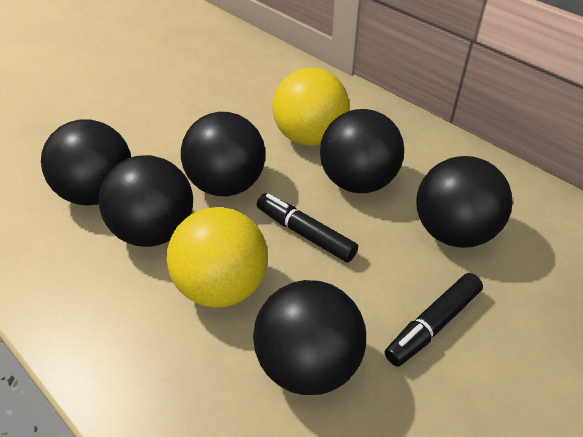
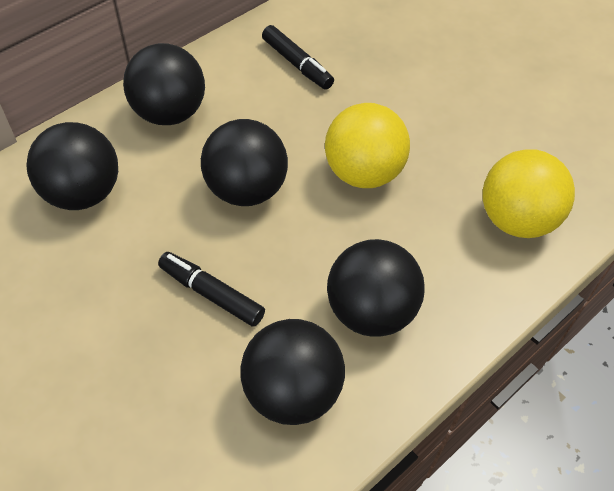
black ball: 6 -> 5

